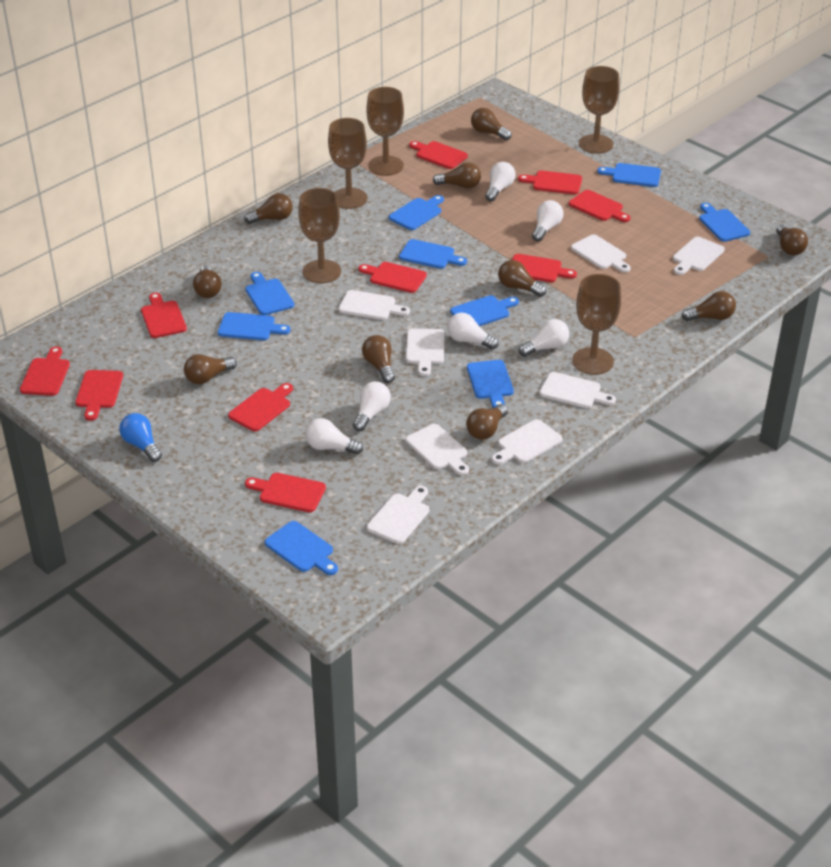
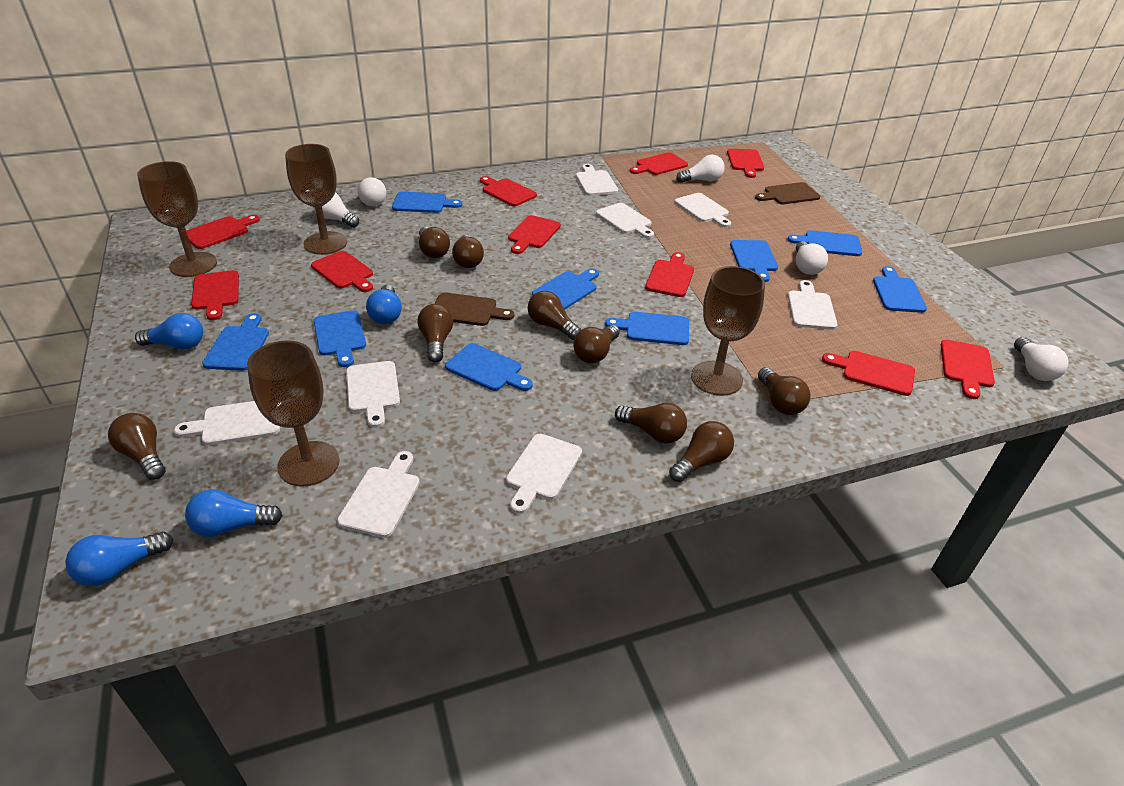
blue light bulb: 1 -> 4
brown cutting board: 0 -> 2
brown goblet: 5 -> 4
brown light bulb: 10 -> 9
white light bulb: 6 -> 5

